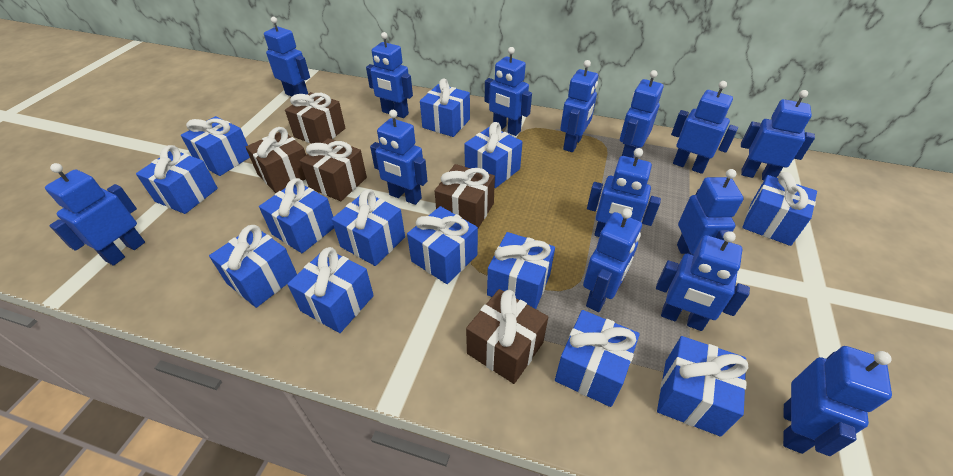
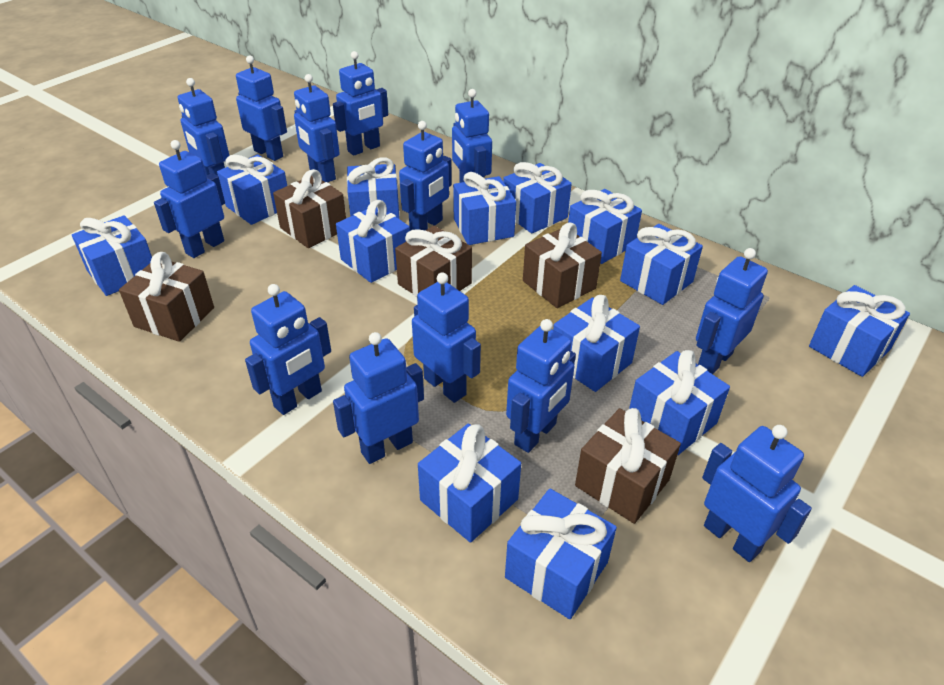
blue robot: 14 -> 13

